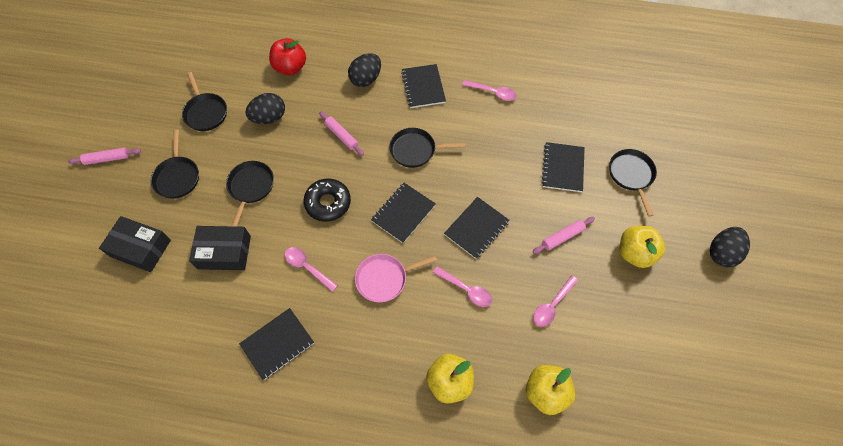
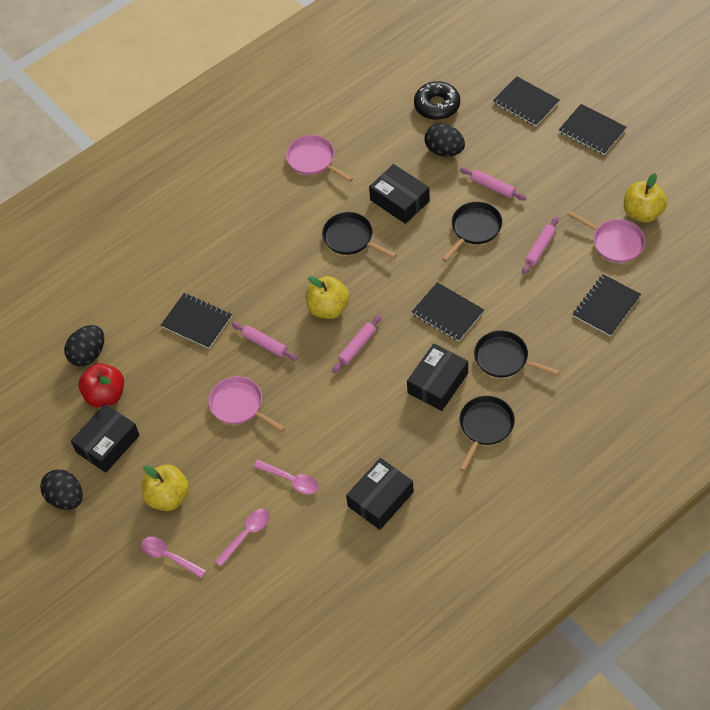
black box: 2 -> 4
black pan: 5 -> 4
pink pan: 1 -> 3
pink rolling pin: 3 -> 4
pink spoon: 4 -> 3

